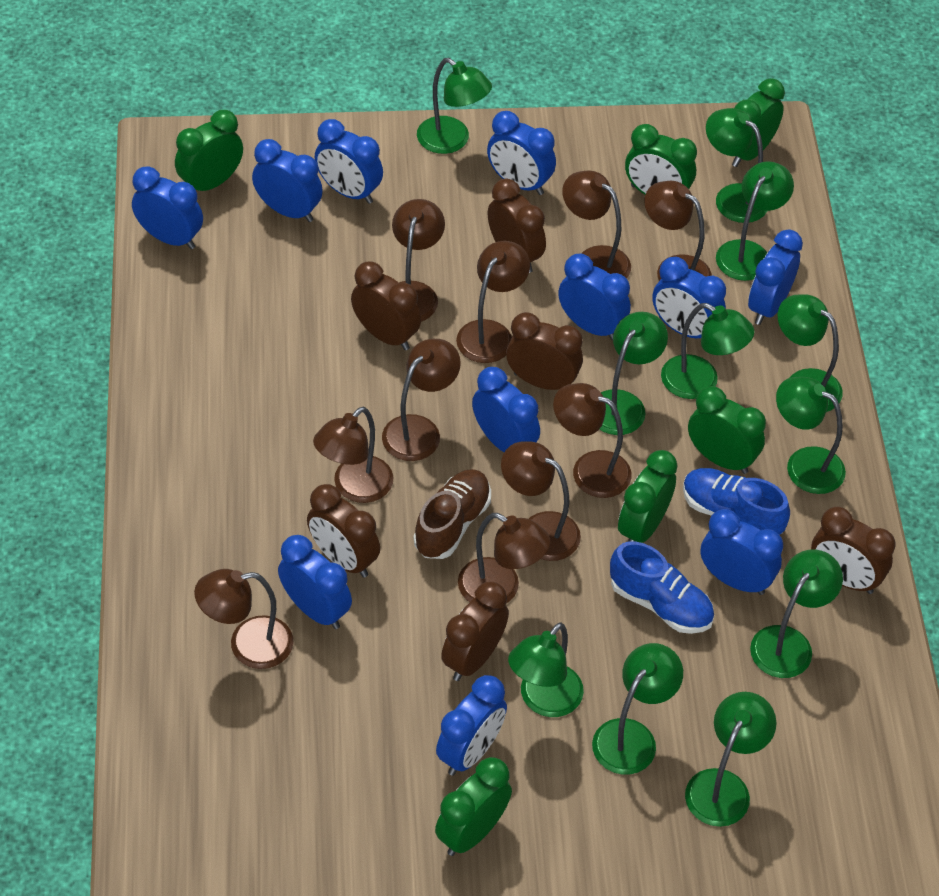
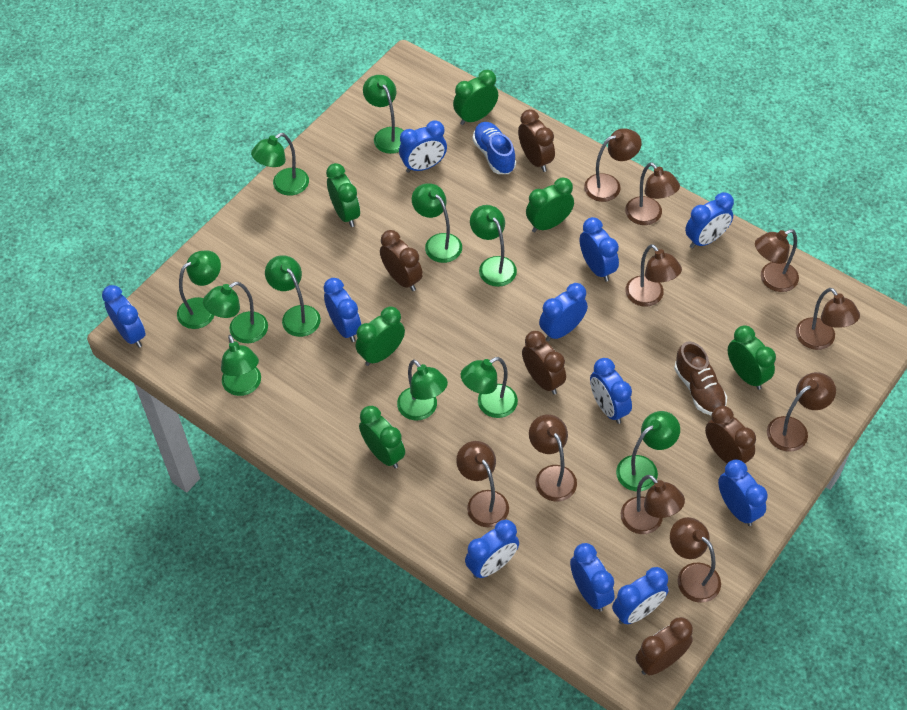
blue shoe: 2 -> 1
brown clock: 6 -> 5

